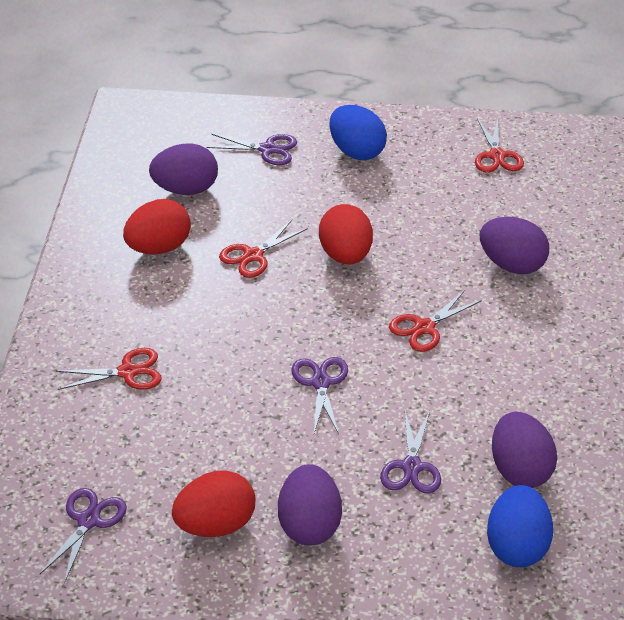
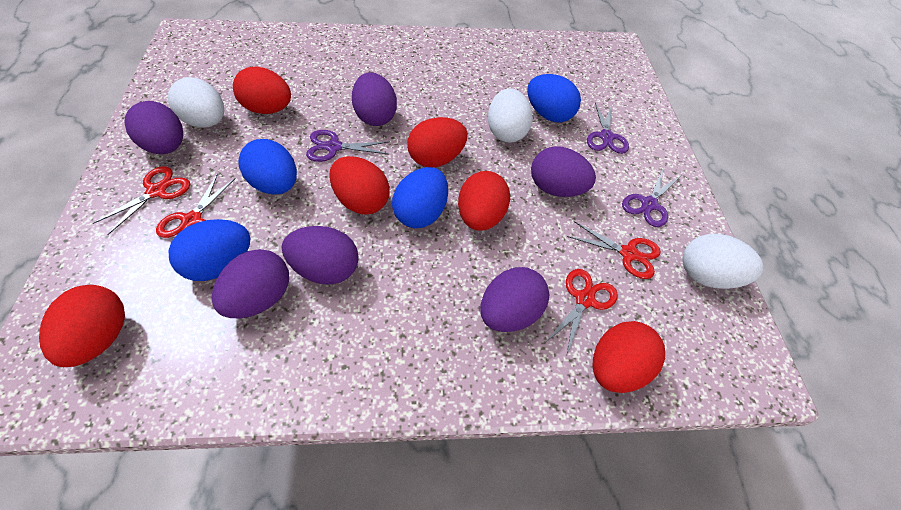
blue egg: 2 -> 4
purple egg: 4 -> 6
purple scissors: 4 -> 3
red egg: 3 -> 6
white egg: 0 -> 3

